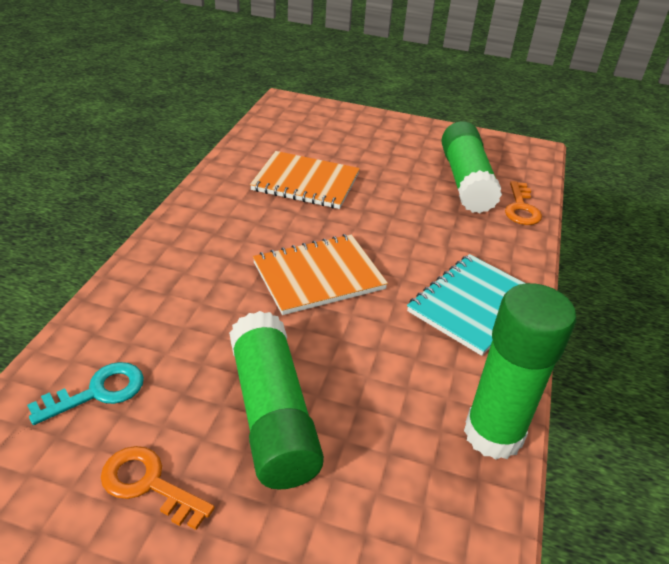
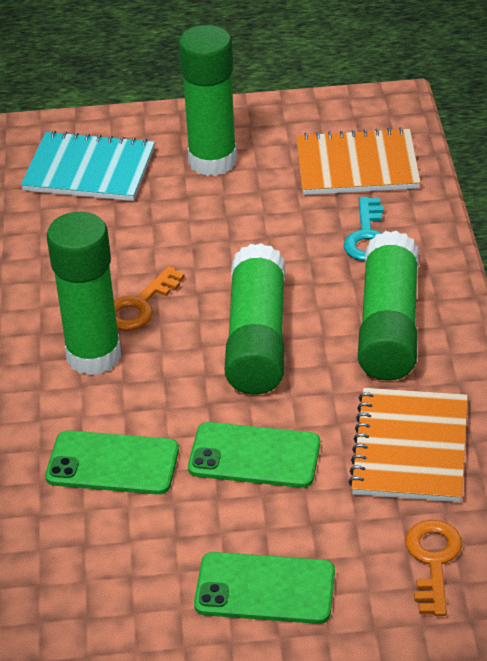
green glue stick: 3 -> 4
green phone: 0 -> 3

